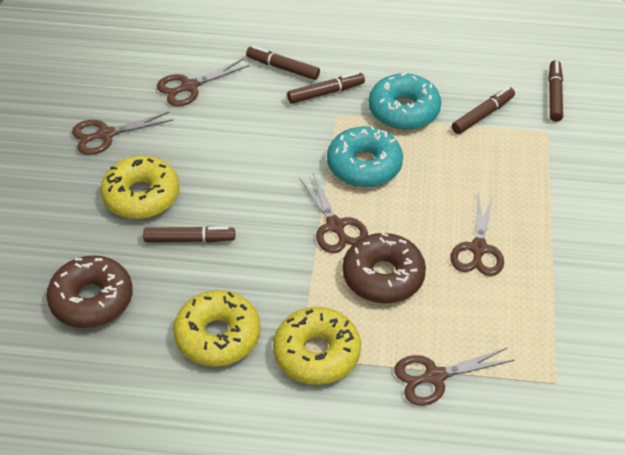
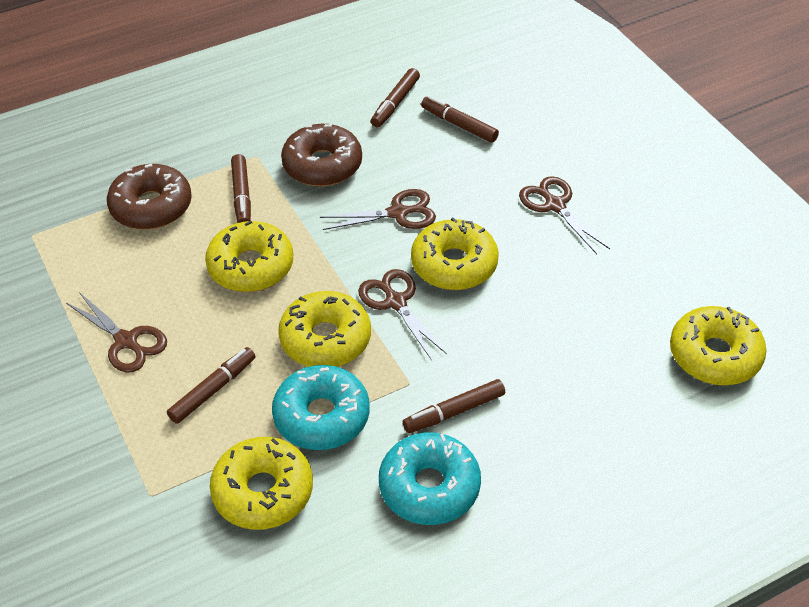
brown scissors: 5 -> 4
yellow donut: 3 -> 5

